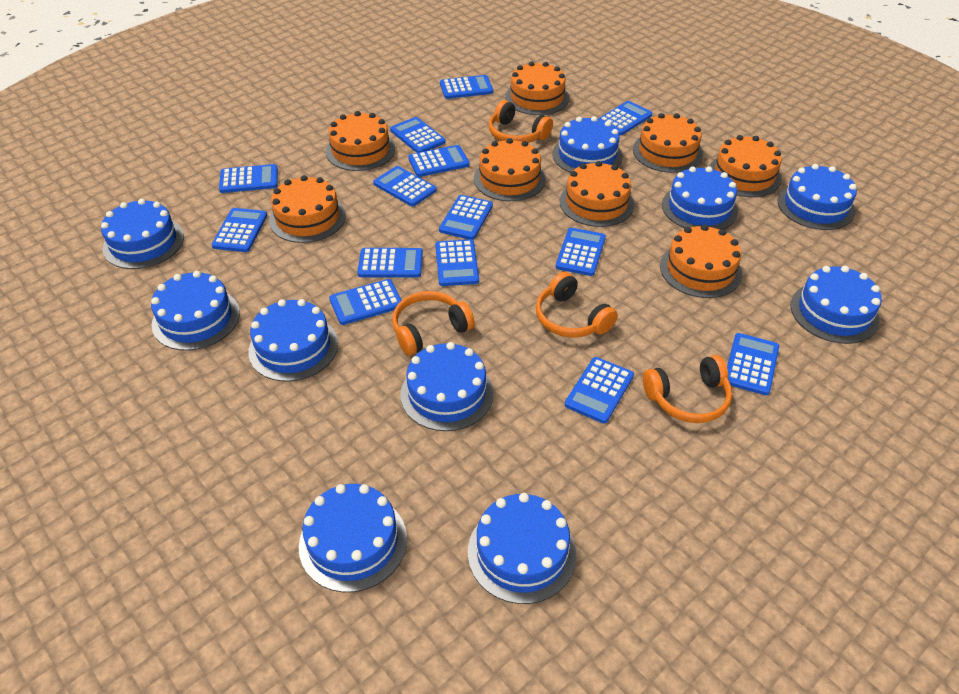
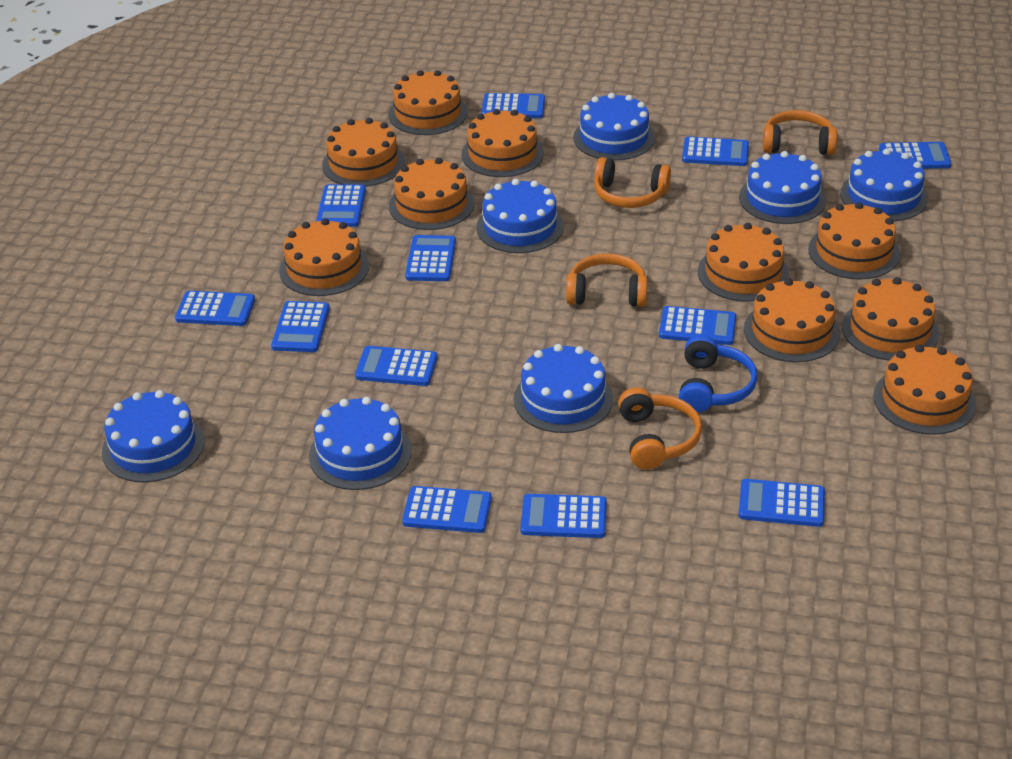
blue cake: 10 -> 7
blue calculator: 14 -> 12
blue headphones: 0 -> 1
orange cake: 8 -> 10

